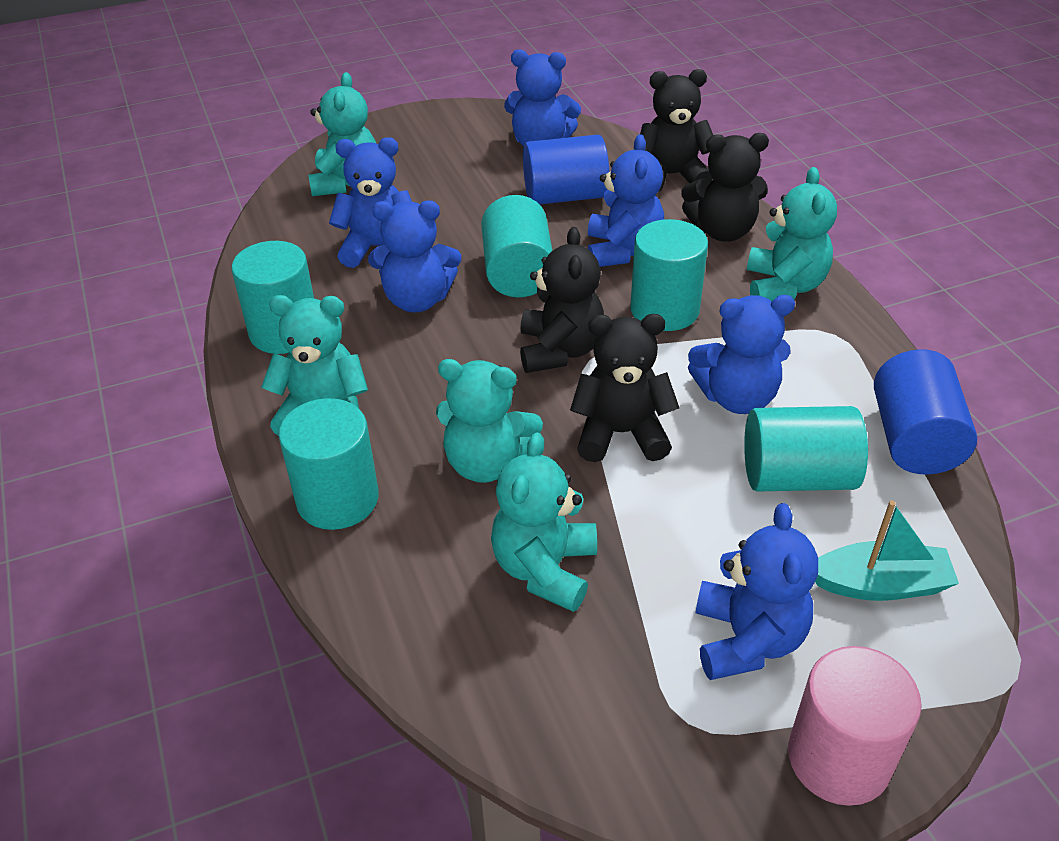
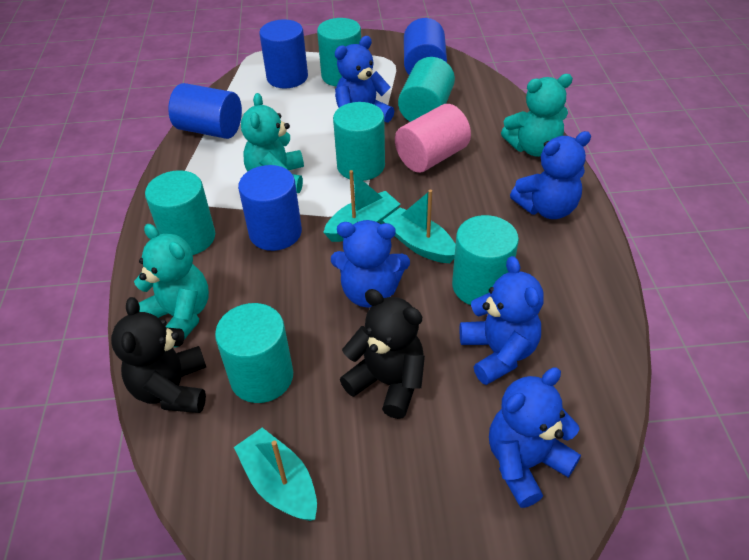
black teddy bear: 4 -> 2
blue cylinder: 2 -> 4
blue teddy bear: 6 -> 5
turquoise boat: 1 -> 3
turquoise cylinder: 5 -> 6
turquoise teddy bear: 5 -> 3

